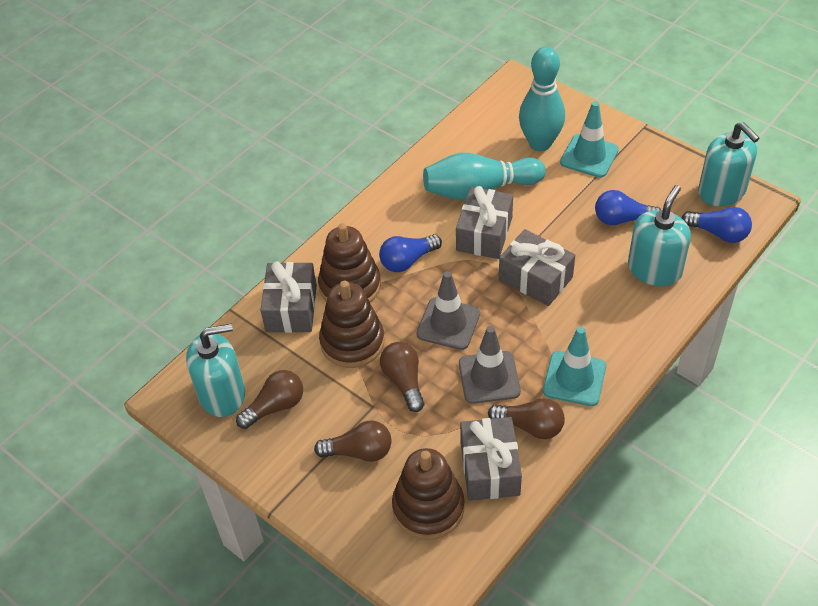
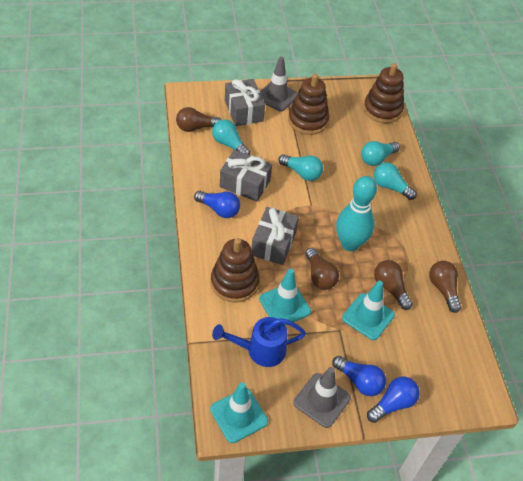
blue watering can: 0 -> 1
grey gift: 4 -> 3
turquoise bowling pin: 2 -> 1
turquoise light bulb: 0 -> 4
turquoise soap dispenser: 3 -> 0
turquoise traffic cone: 2 -> 3

